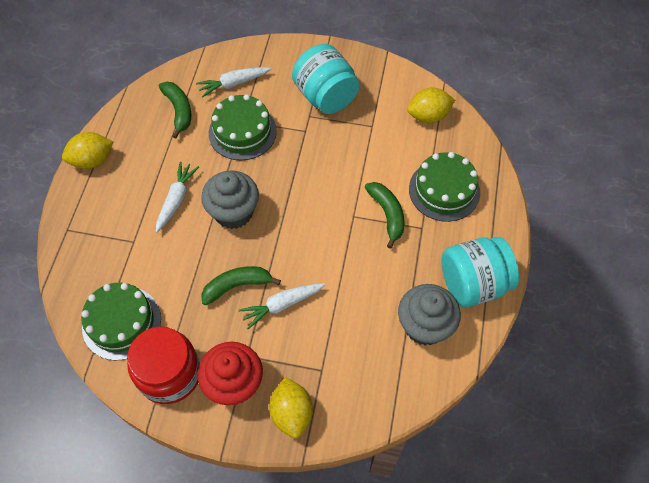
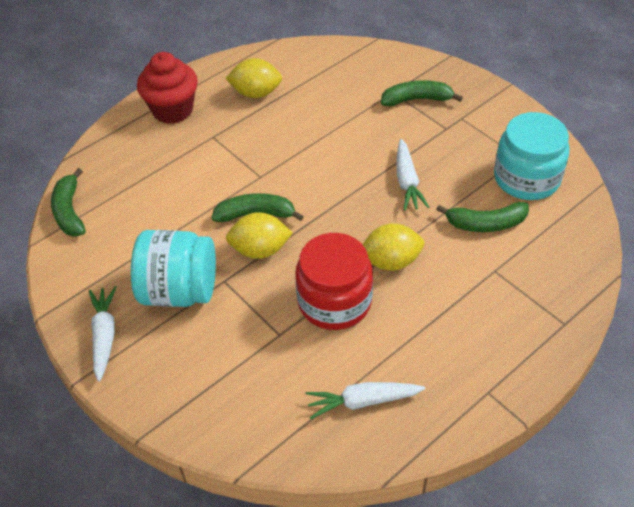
green banana: 3 -> 4
green cake: 3 -> 0
grey cupcake: 2 -> 0

